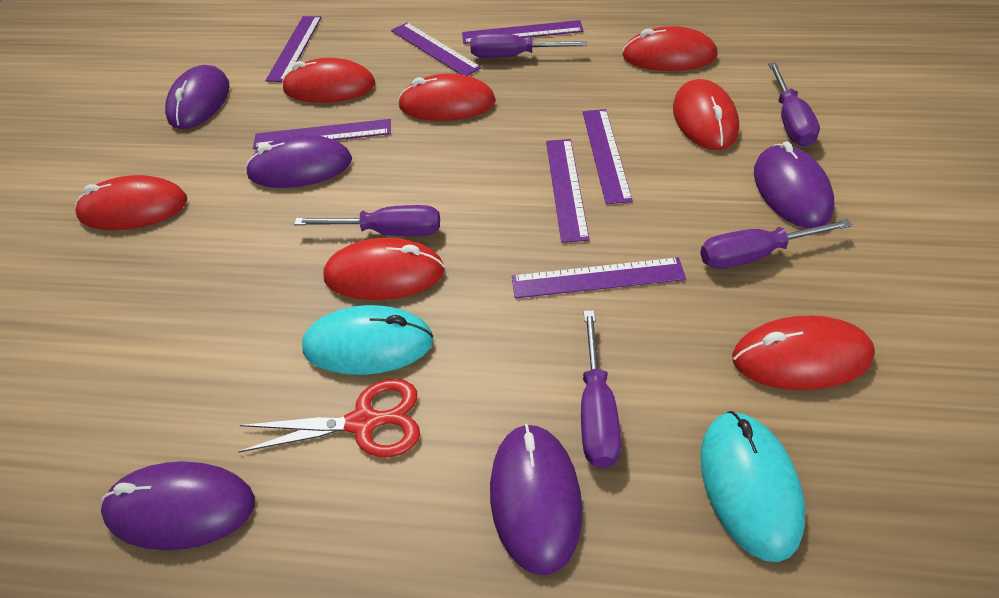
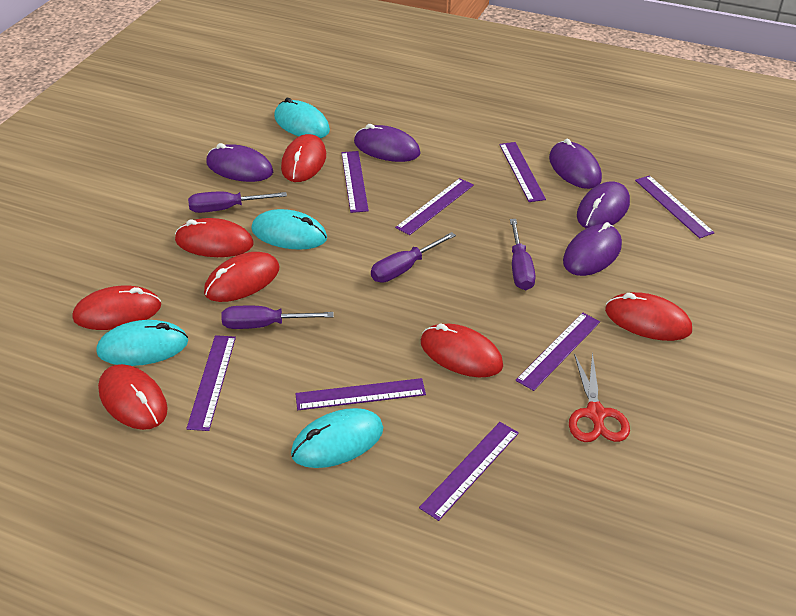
purple ruler: 7 -> 8
purple screwdriver: 5 -> 4
turquoise mouse: 2 -> 4

